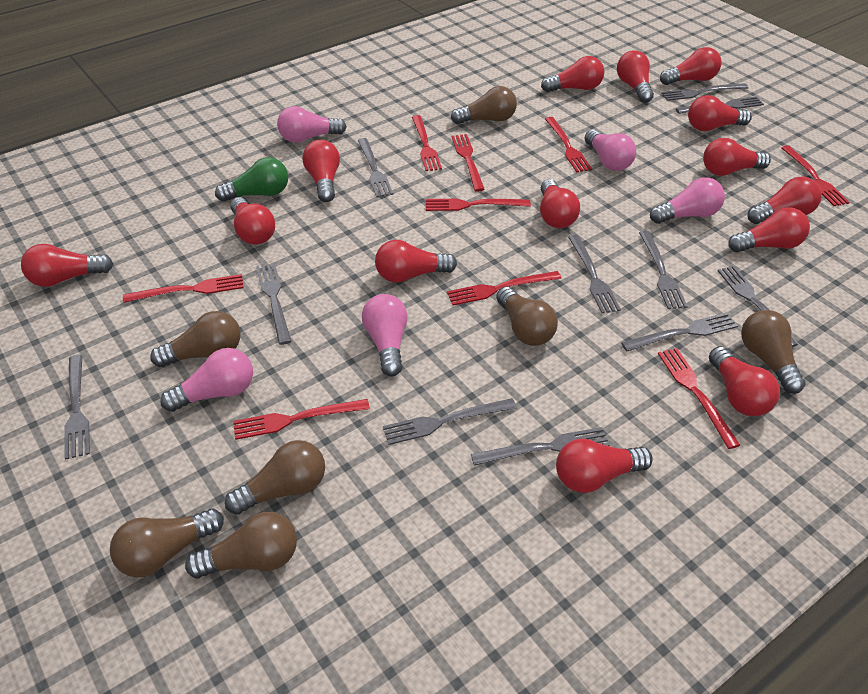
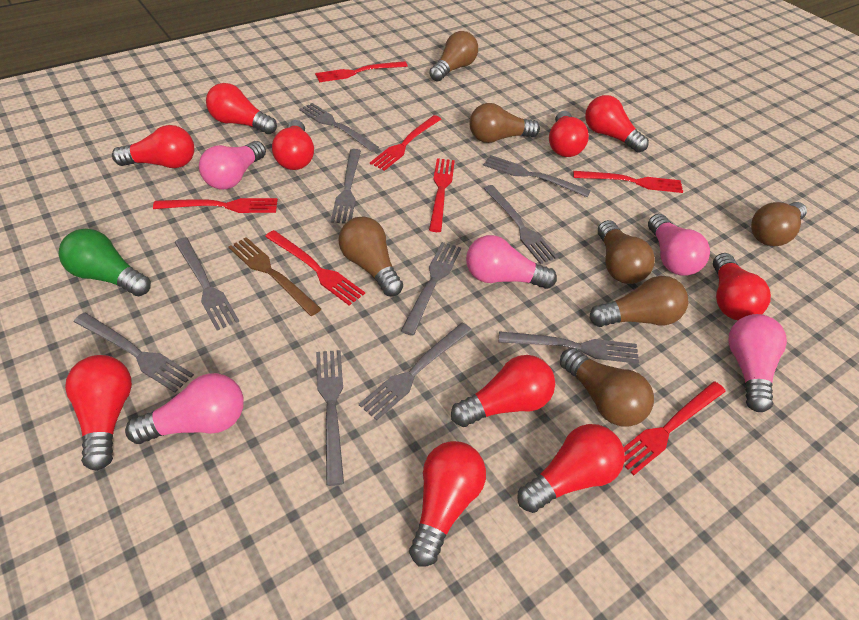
brown fork: 0 -> 1
grey fork: 11 -> 10
red fork: 9 -> 7
red light bulb: 14 -> 10

